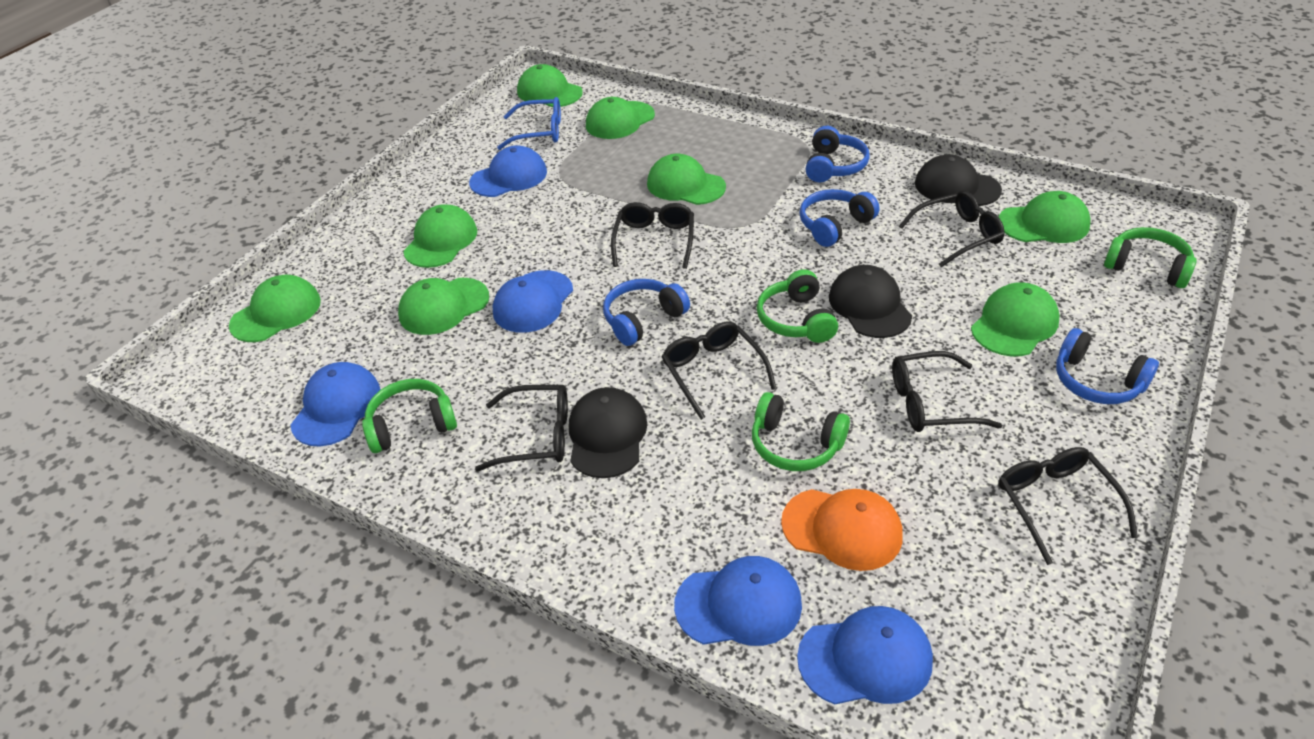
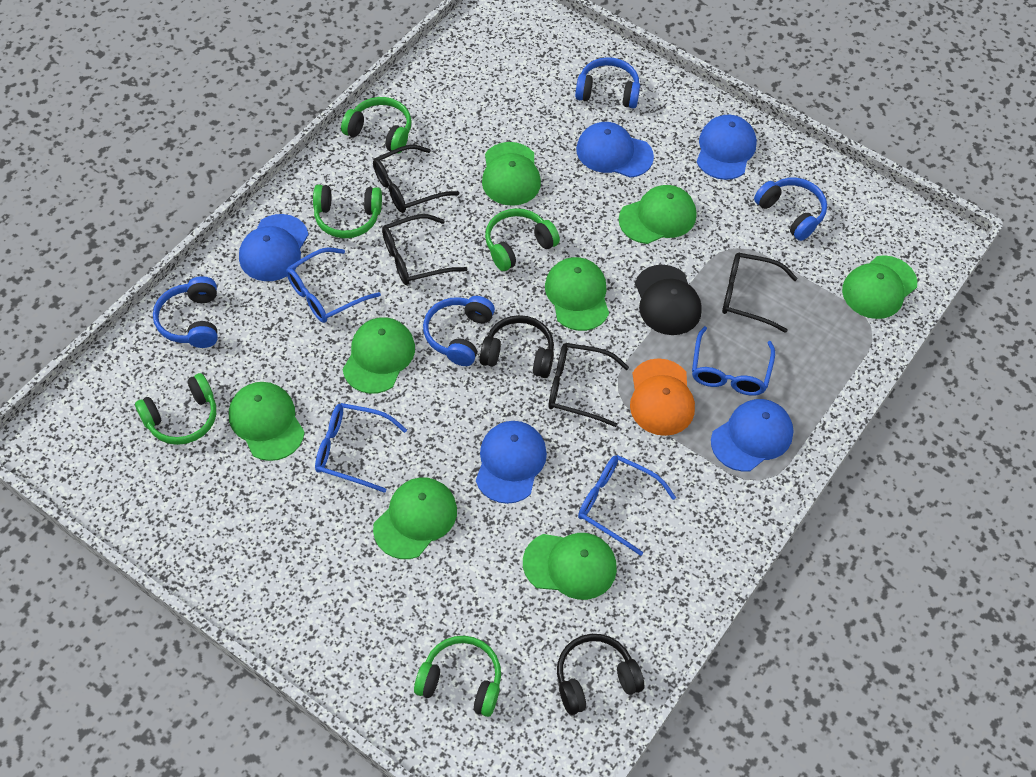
black cap: 3 -> 1
black glasses: 6 -> 4
black headphones: 0 -> 2
blue glasses: 1 -> 4
green headphones: 4 -> 5

